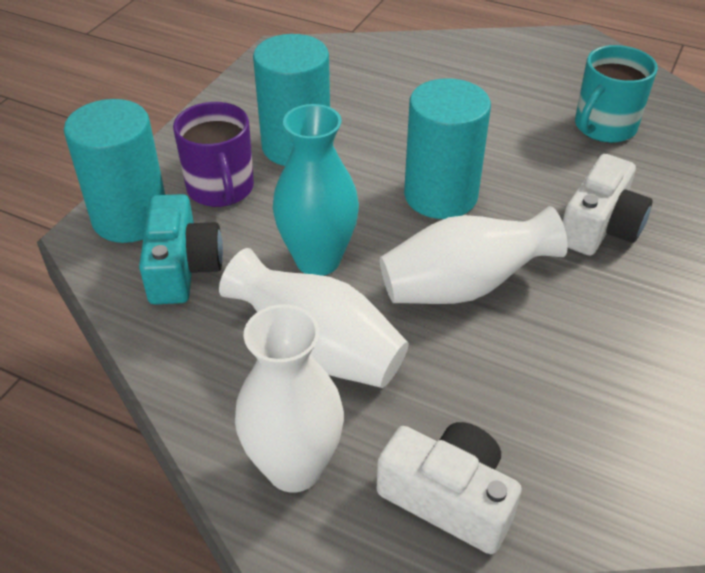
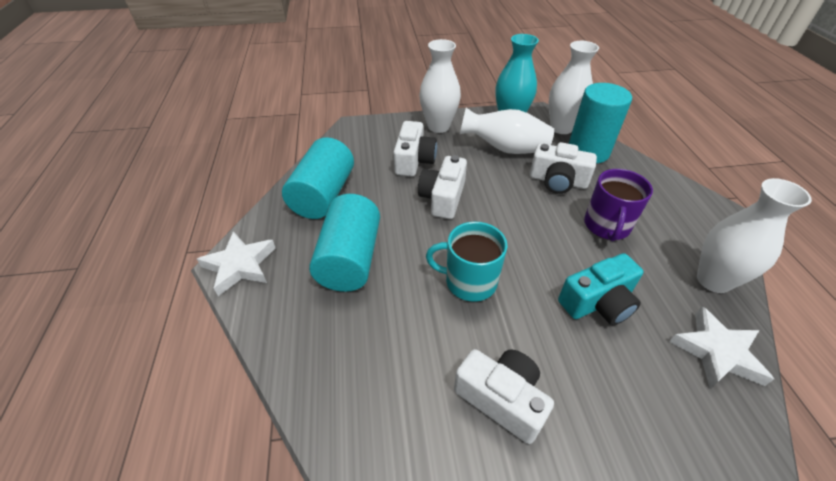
white camera: 2 -> 4
white star: 0 -> 2
white vase: 3 -> 4

